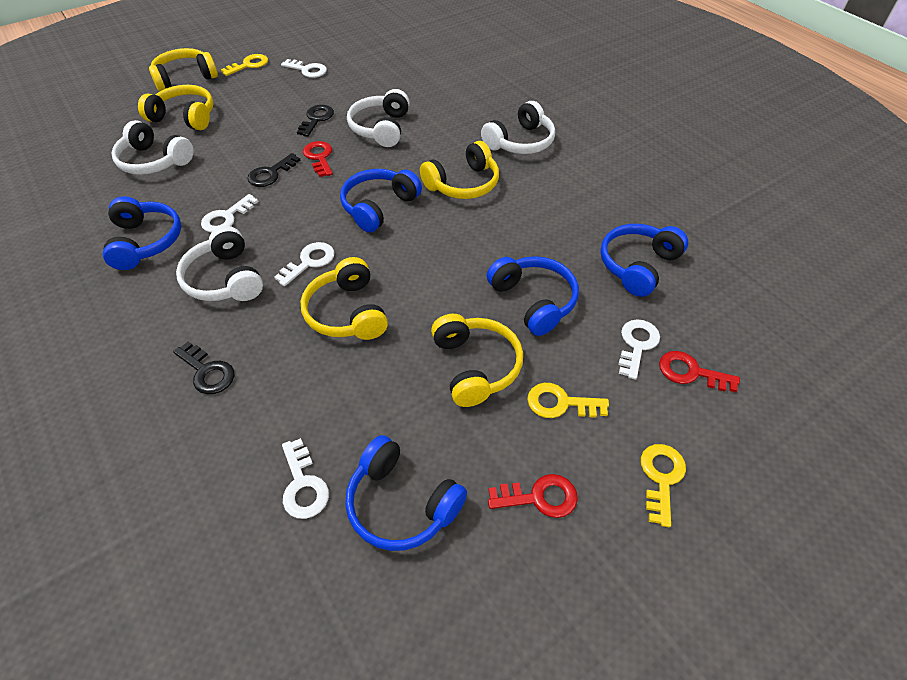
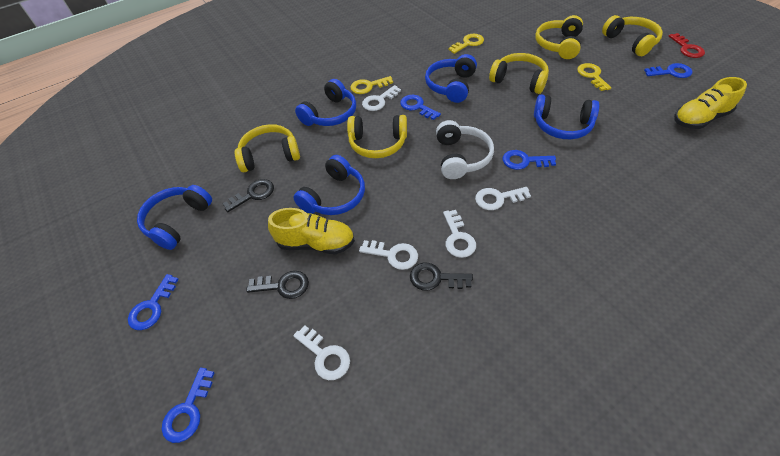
blue key: 0 -> 5
red key: 3 -> 1
white headphones: 4 -> 1
yellow shoe: 0 -> 2

